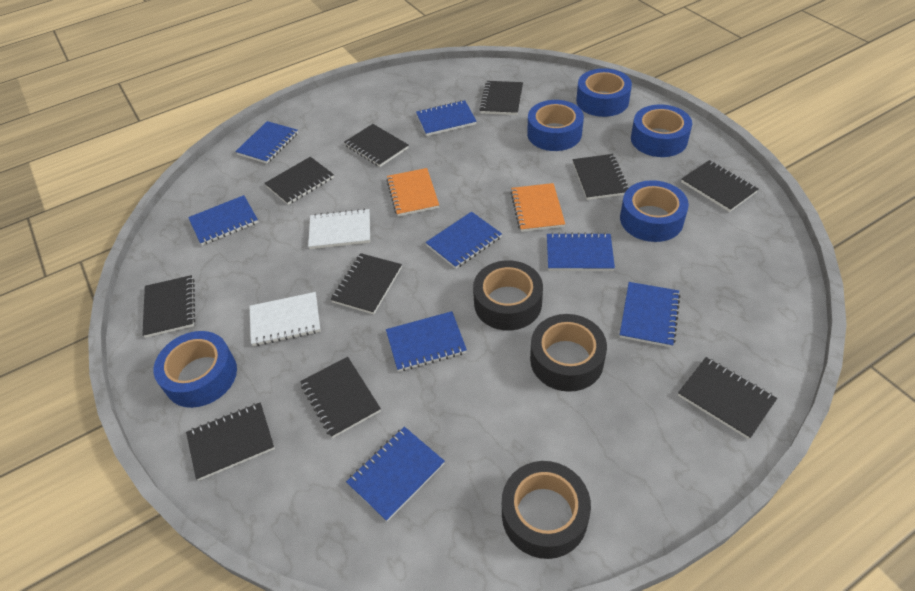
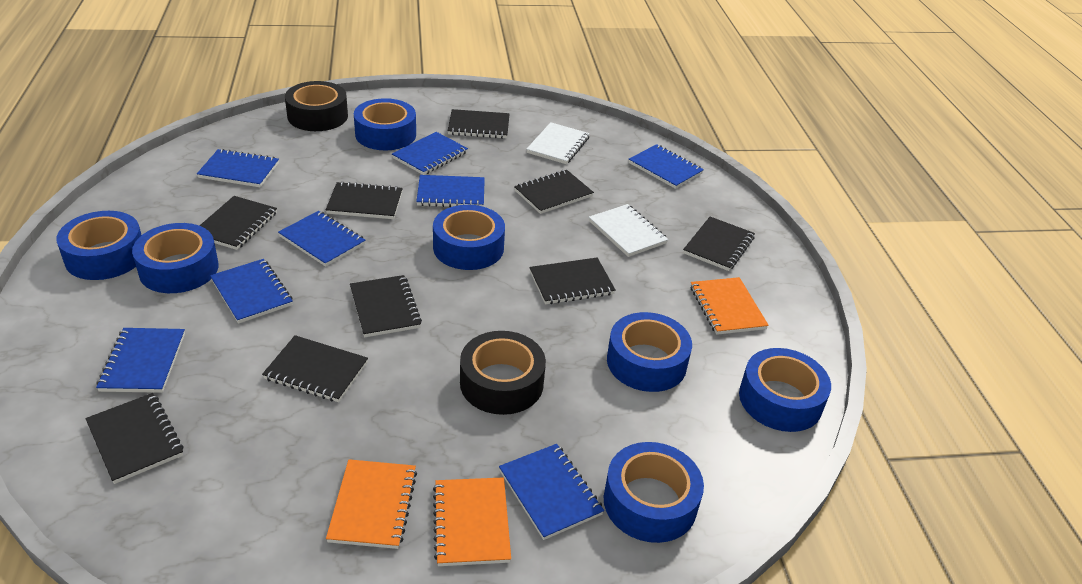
black notebook: 10 -> 9
black tape: 3 -> 2
blue tape: 5 -> 7
orange notebook: 2 -> 3

